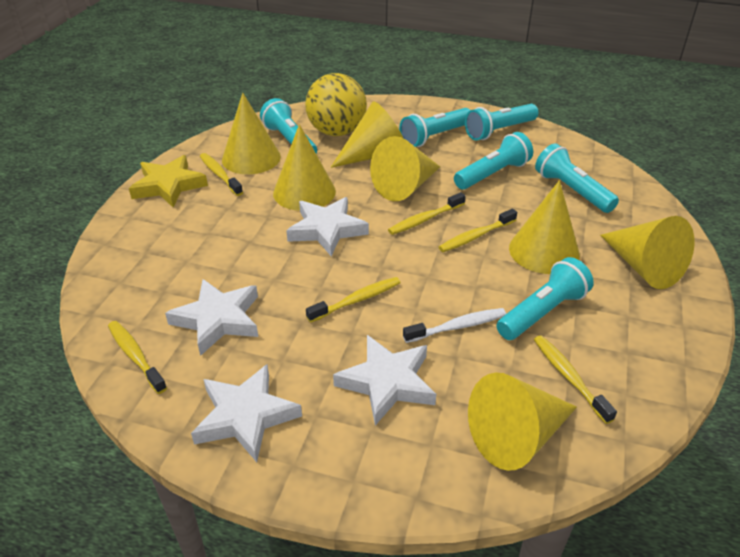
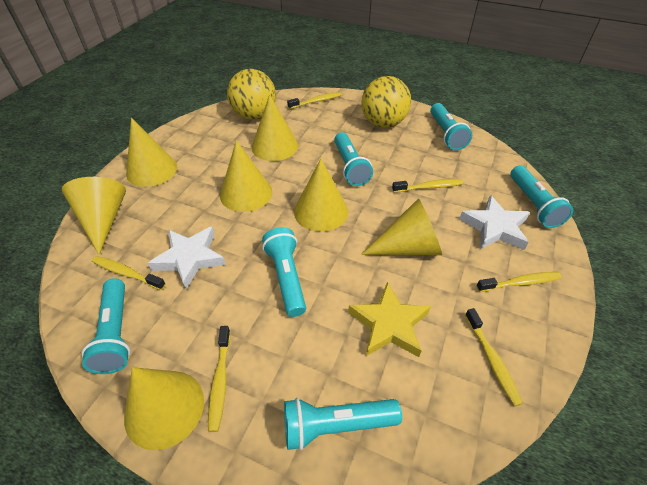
white star: 4 -> 2
white toothbrush: 1 -> 0
yellow ball: 1 -> 2

